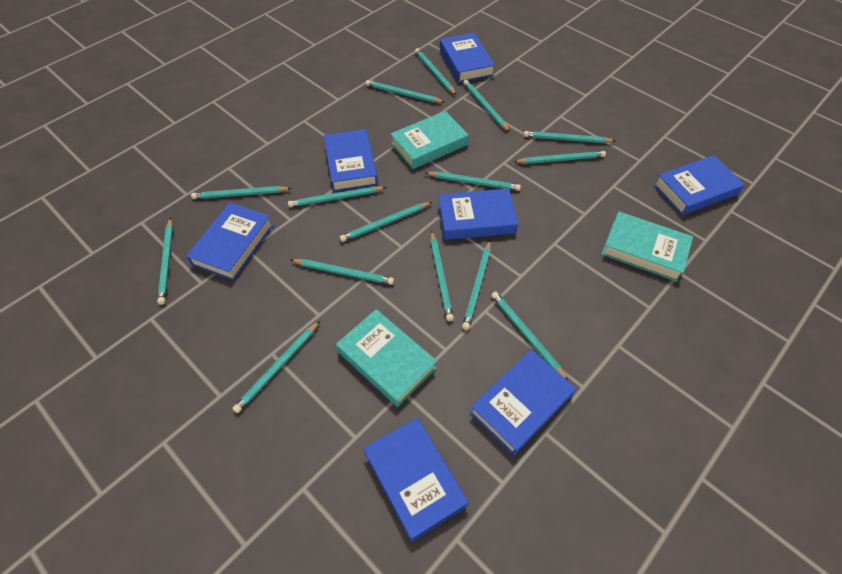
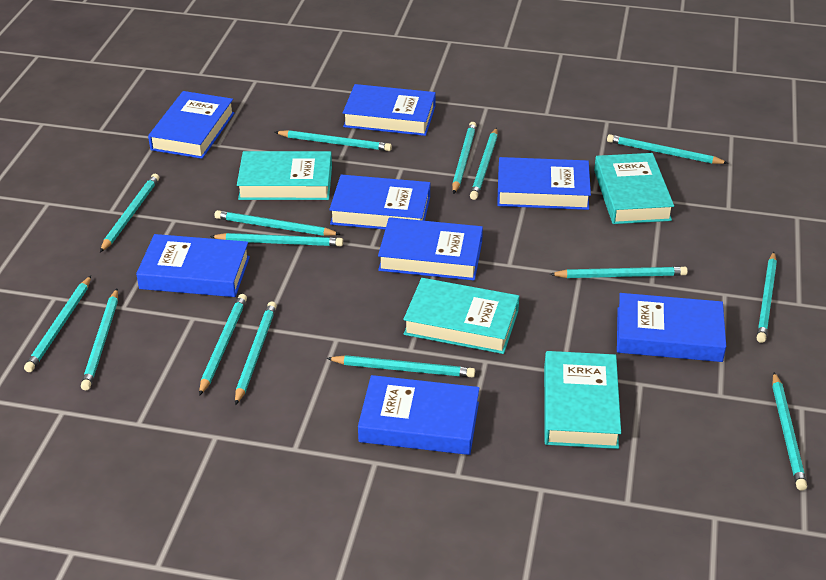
blue book: 7 -> 8
turquoise book: 3 -> 4

